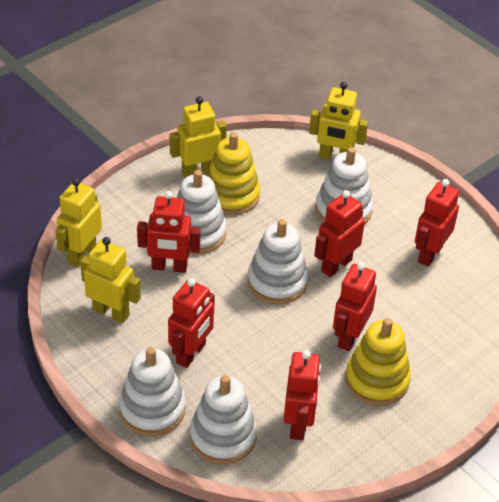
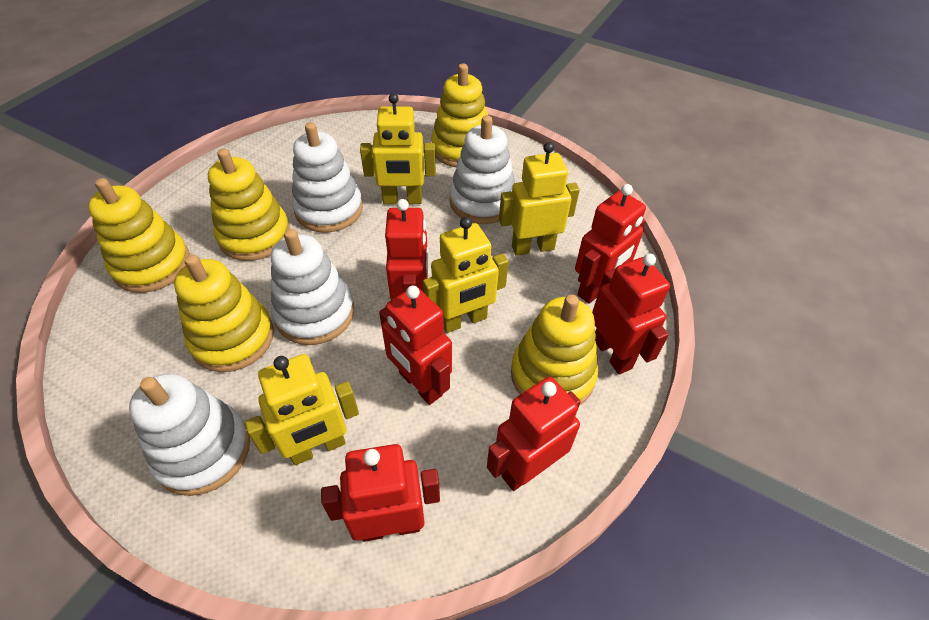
white stacking toy: 5 -> 4
yellow stacking toy: 2 -> 5

